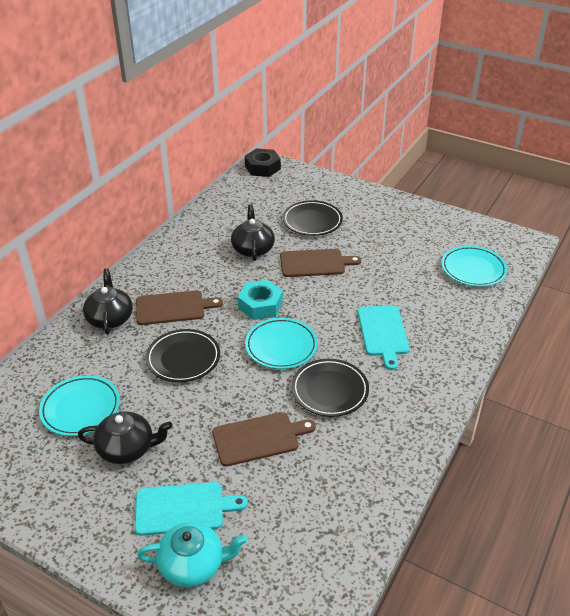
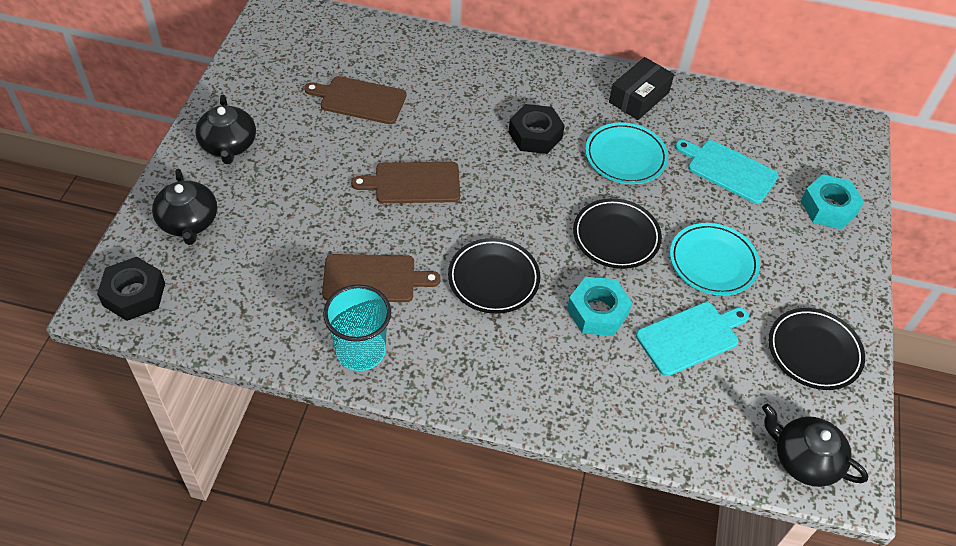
black box: 0 -> 1
black nut: 1 -> 2
turquoise cup: 0 -> 1
turquoise nut: 1 -> 2
turquoise plate: 3 -> 2
turquoise teapot: 1 -> 0

